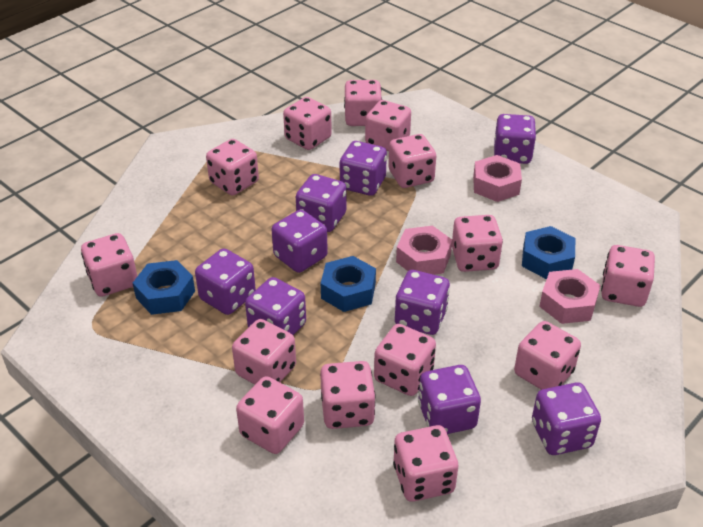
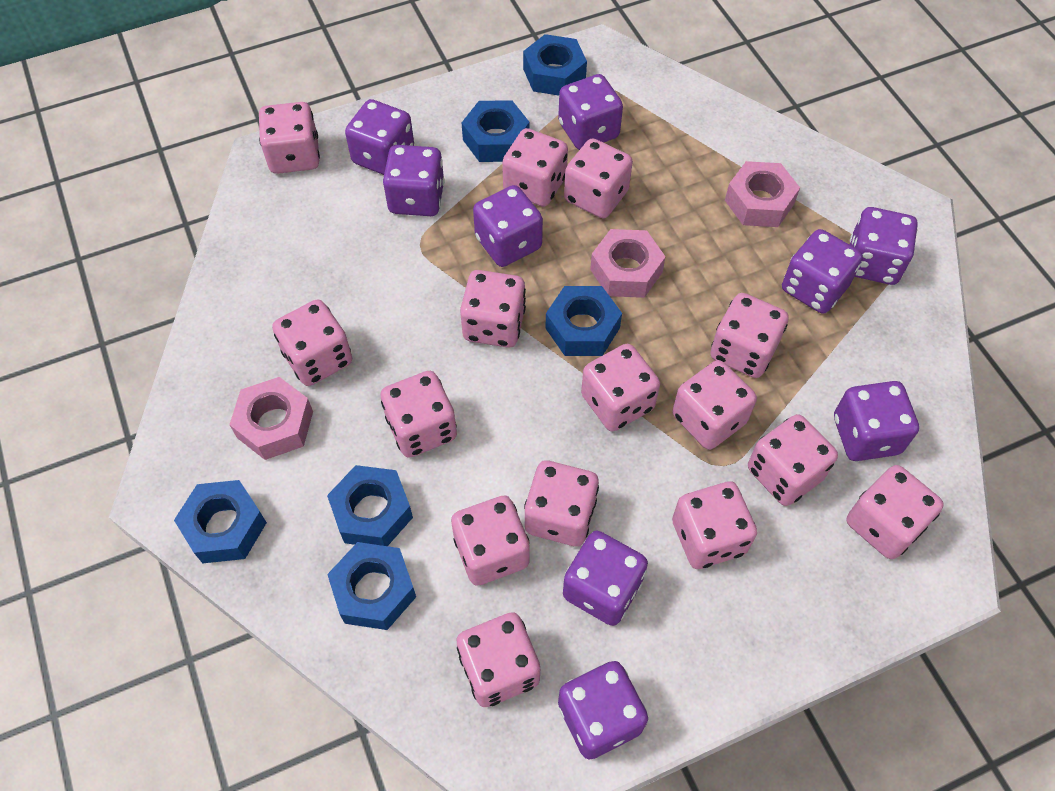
blue nut: 3 -> 6
pink dice: 14 -> 15

